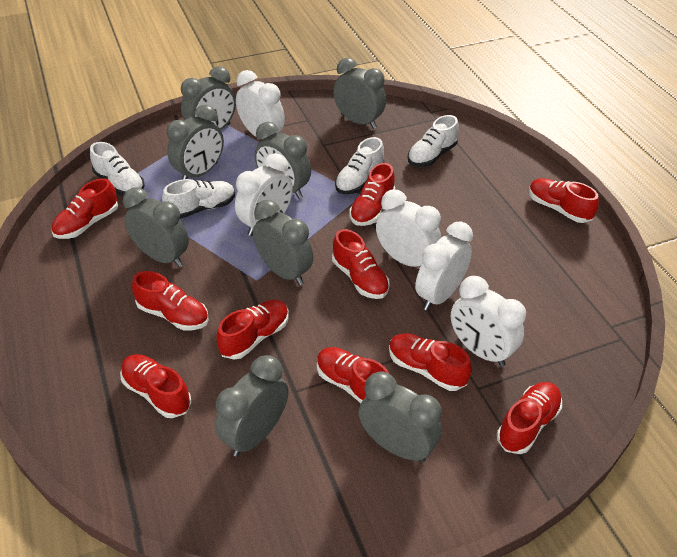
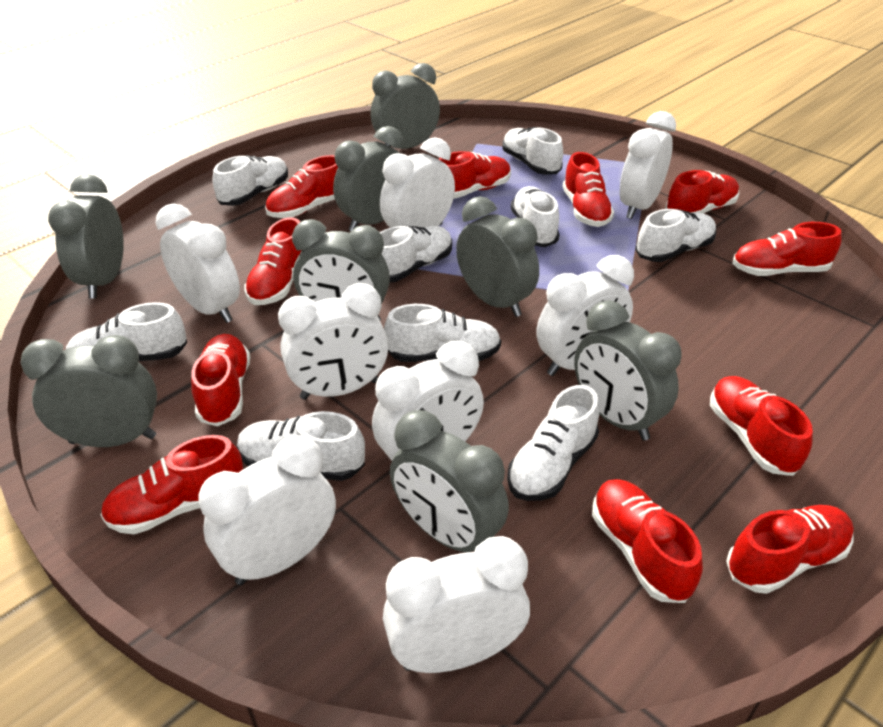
red shoe: 10 -> 11
white clock: 5 -> 8
white shoe: 4 -> 9

